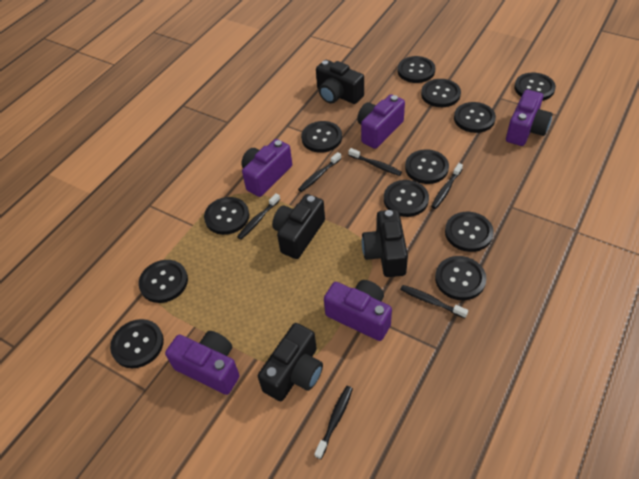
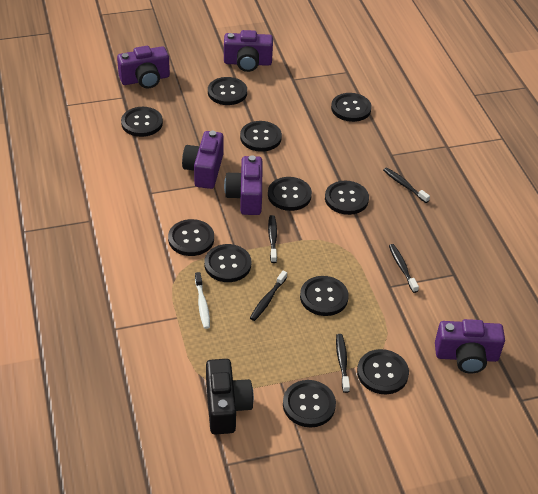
black button: 12 -> 11
black camera: 4 -> 1
black toothbrush: 6 -> 5
white toothbrush: 0 -> 1

